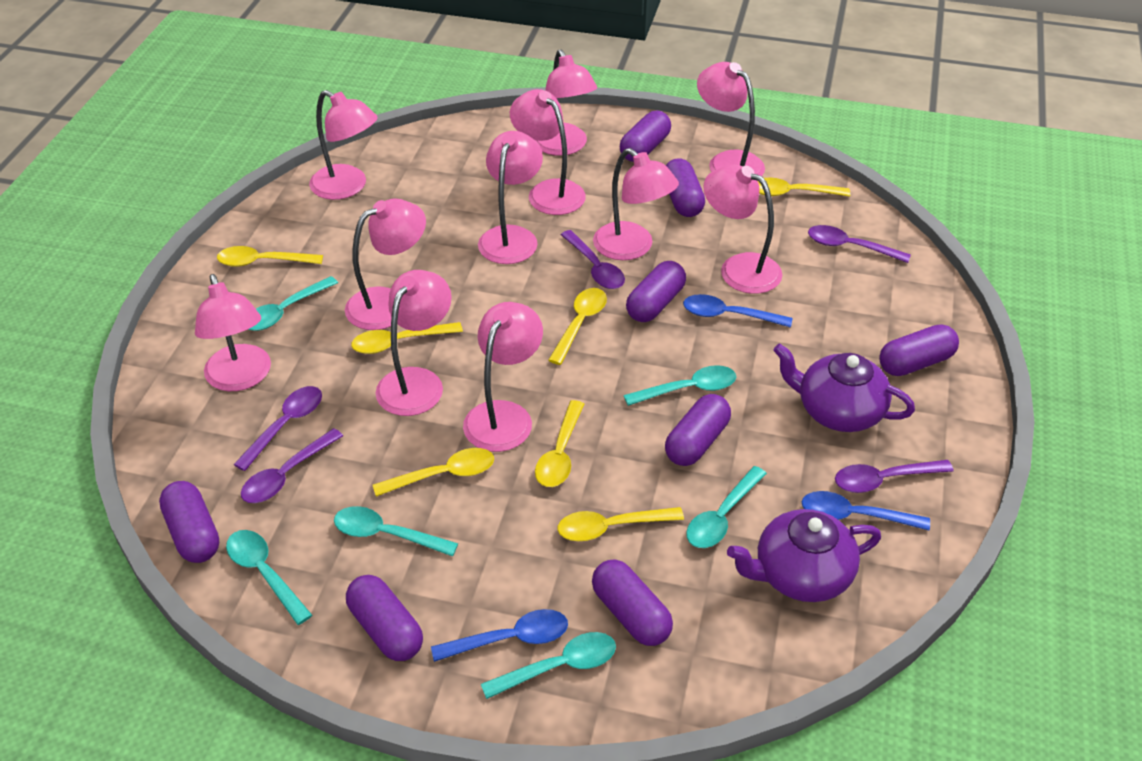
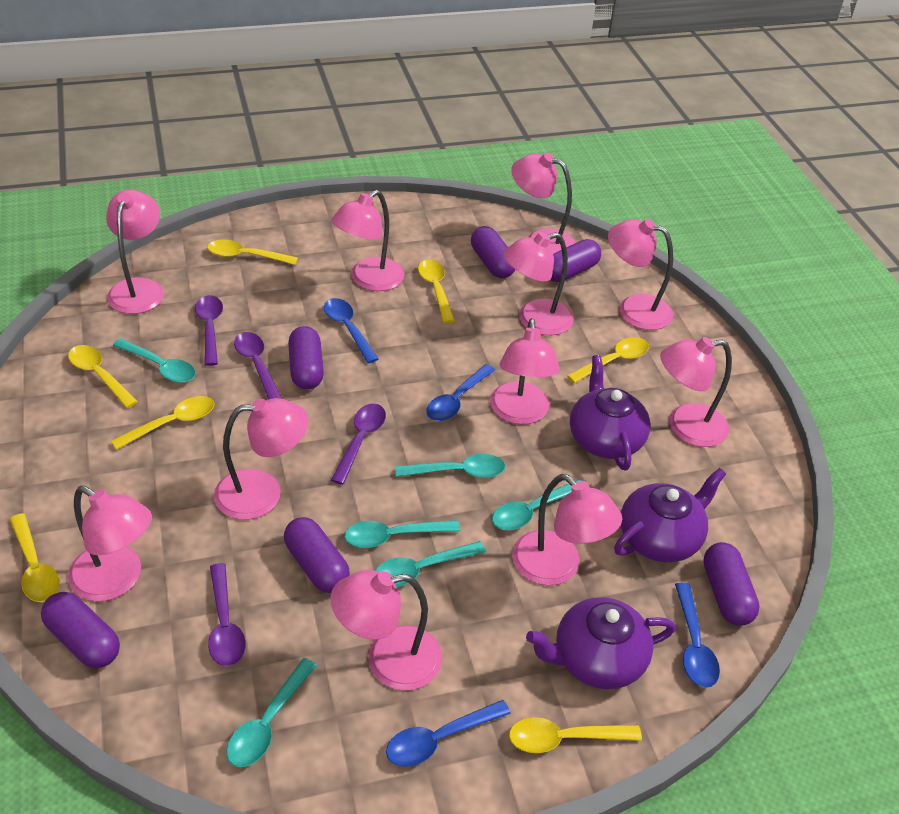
blue spoon: 3 -> 4
purple capsule: 8 -> 6
purple spoon: 5 -> 4
purple teapot: 2 -> 3

